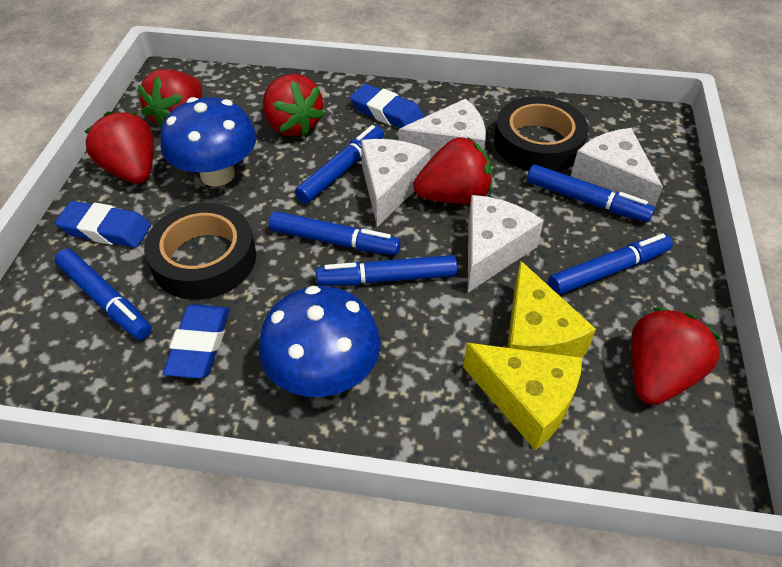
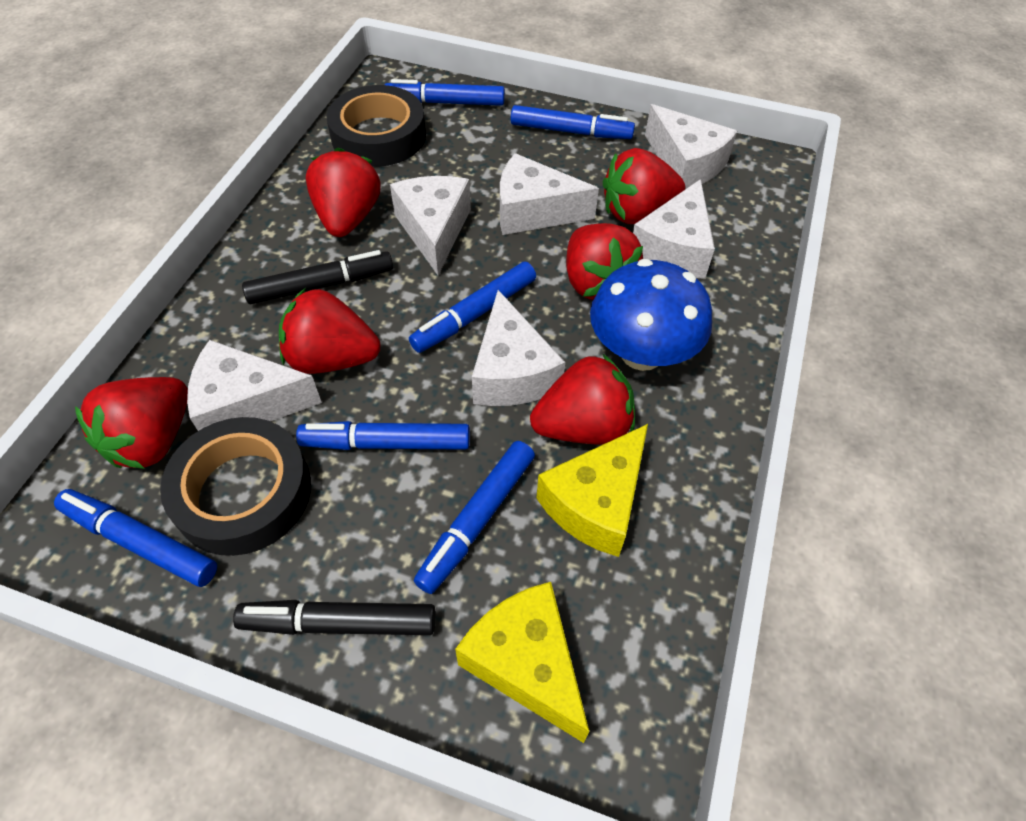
black marker: 0 -> 2
blue eraser: 3 -> 0
blue mushroom: 2 -> 1
red strawberry: 5 -> 6
white cheese: 4 -> 6

